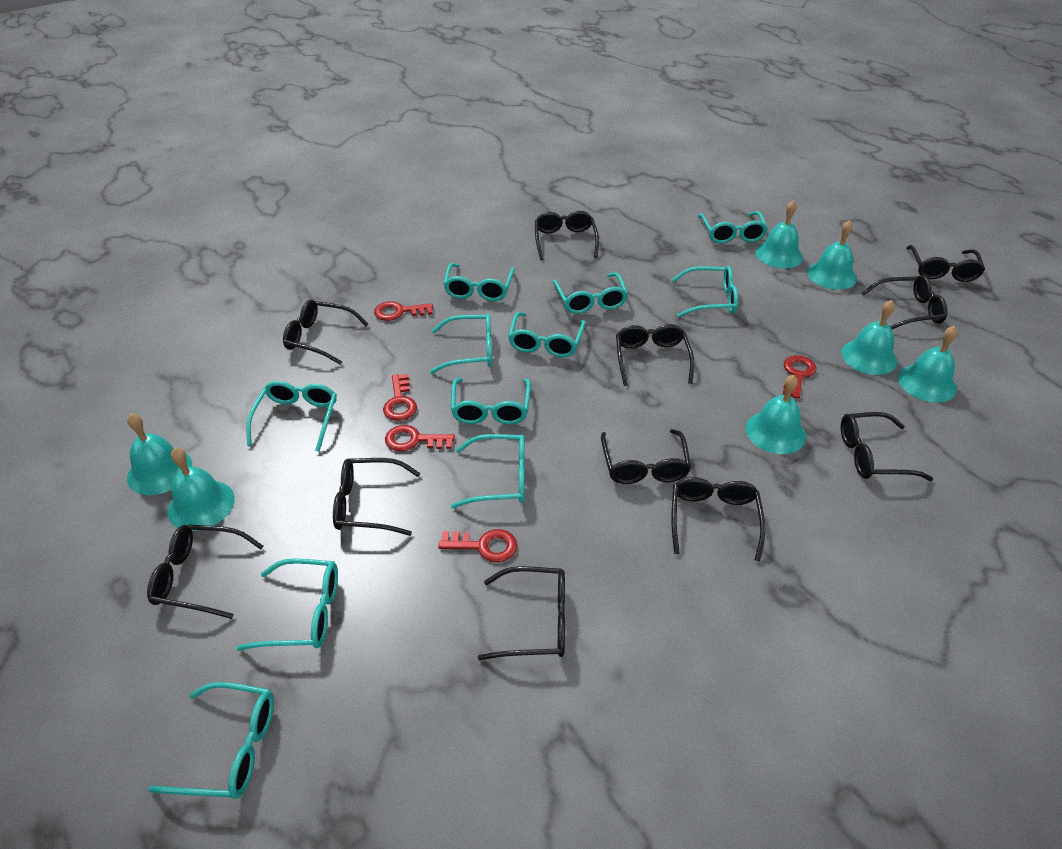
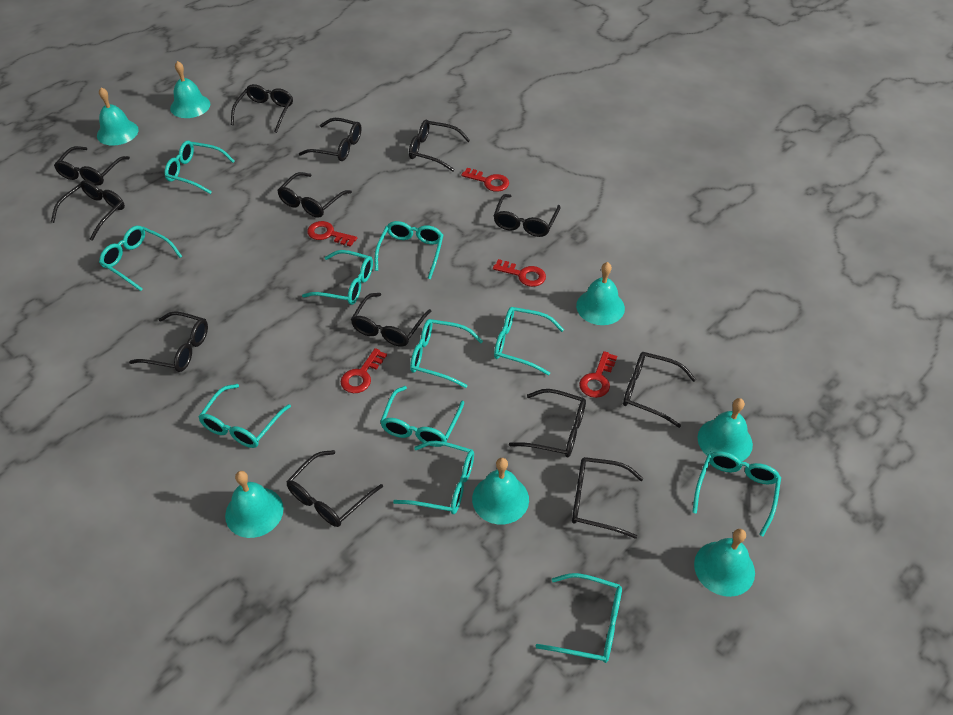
black glasses: 11 -> 13

